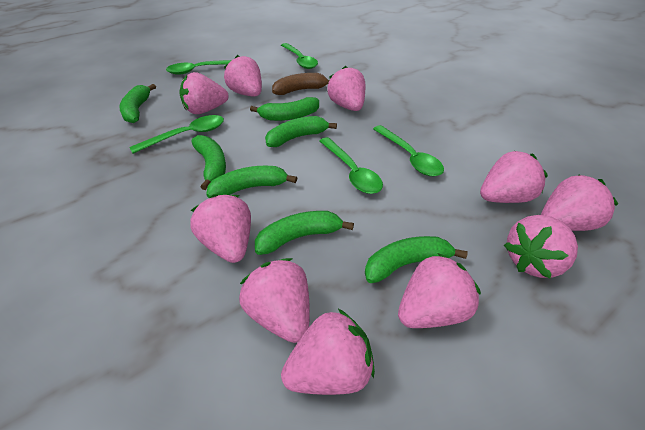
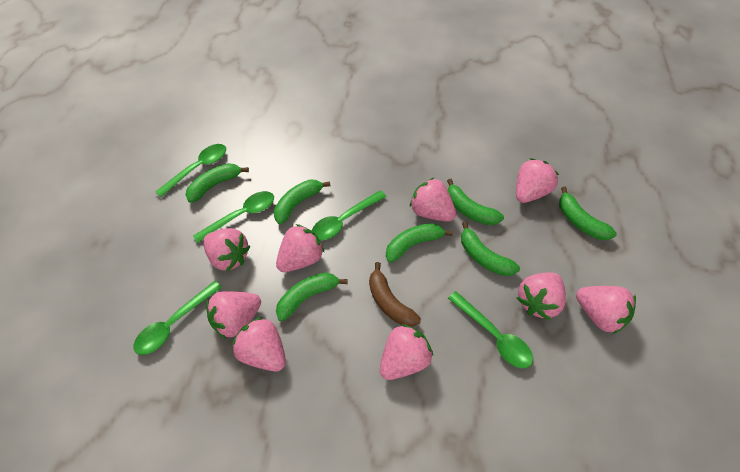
pink strawberry: 10 -> 9

